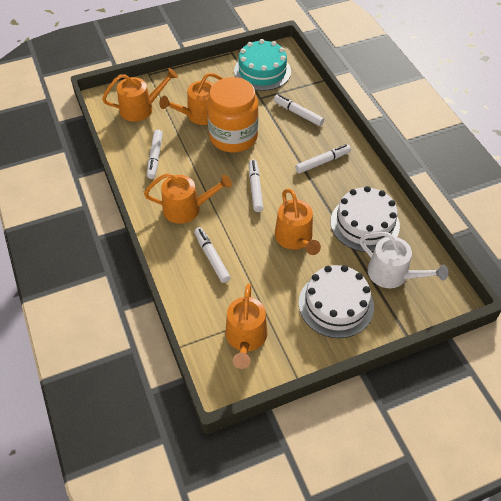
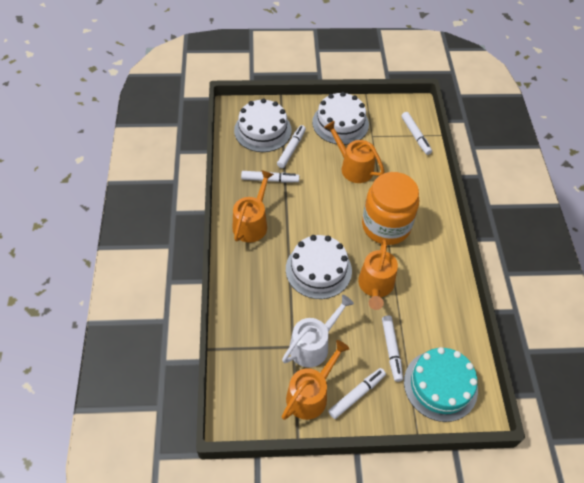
orange watering can: 5 -> 4
white cake: 2 -> 3

